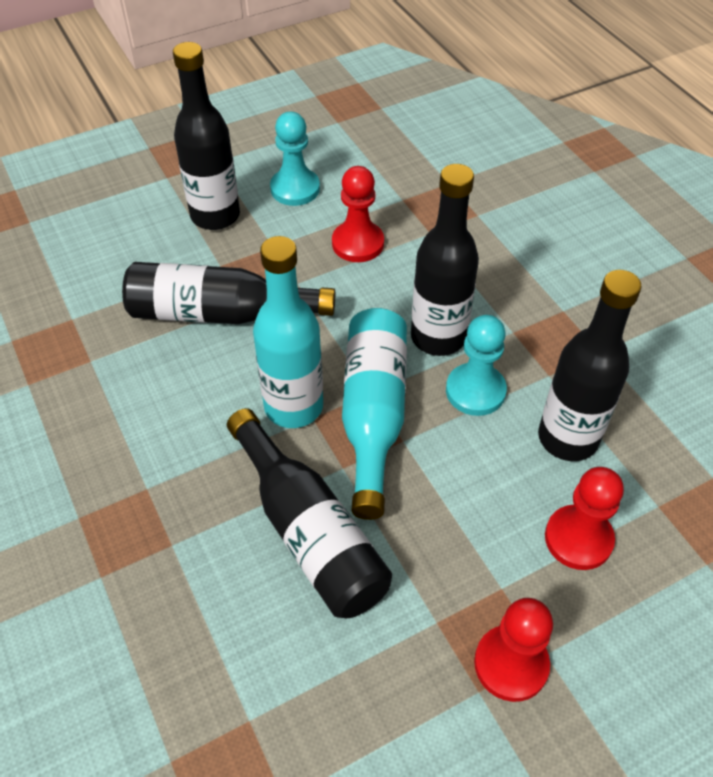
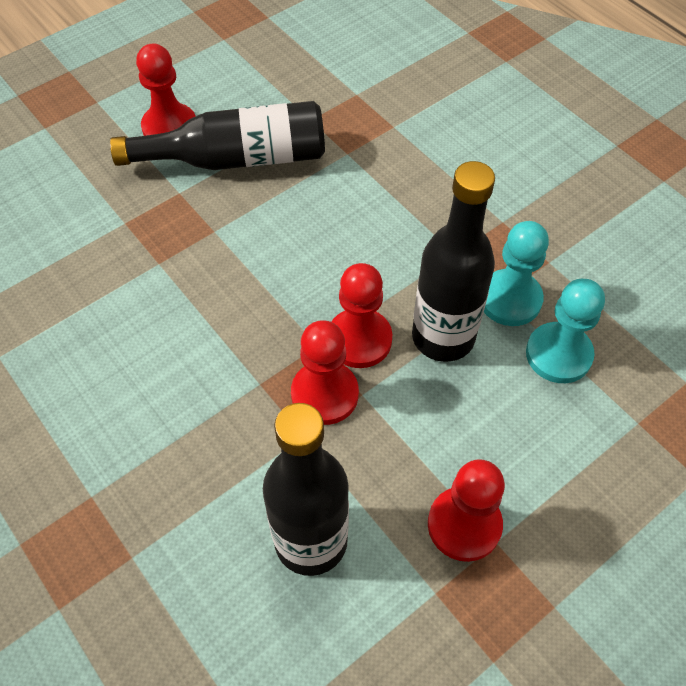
black bottle: 5 -> 3
red pawn: 3 -> 4
turquoise bottle: 2 -> 0

